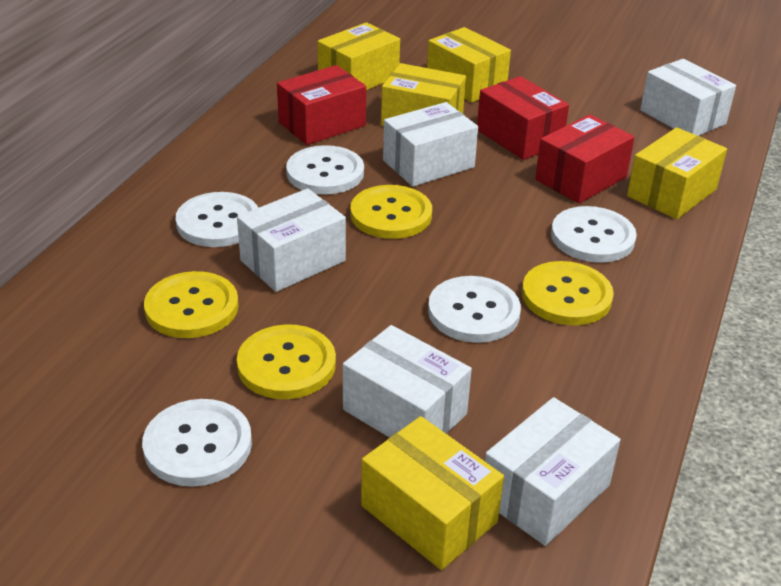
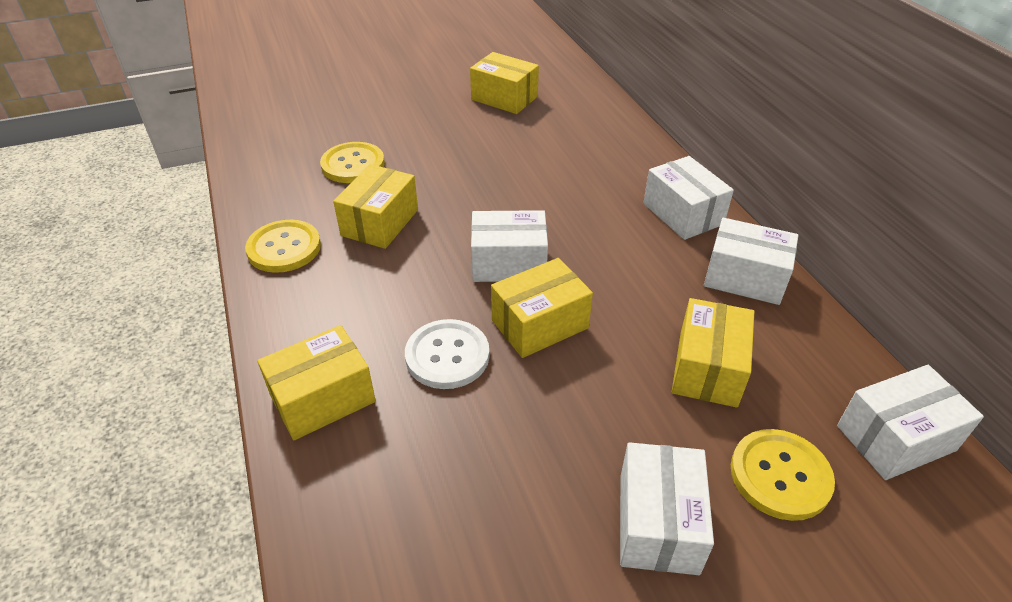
red box: 3 -> 0
white button: 5 -> 1
yellow button: 4 -> 3

